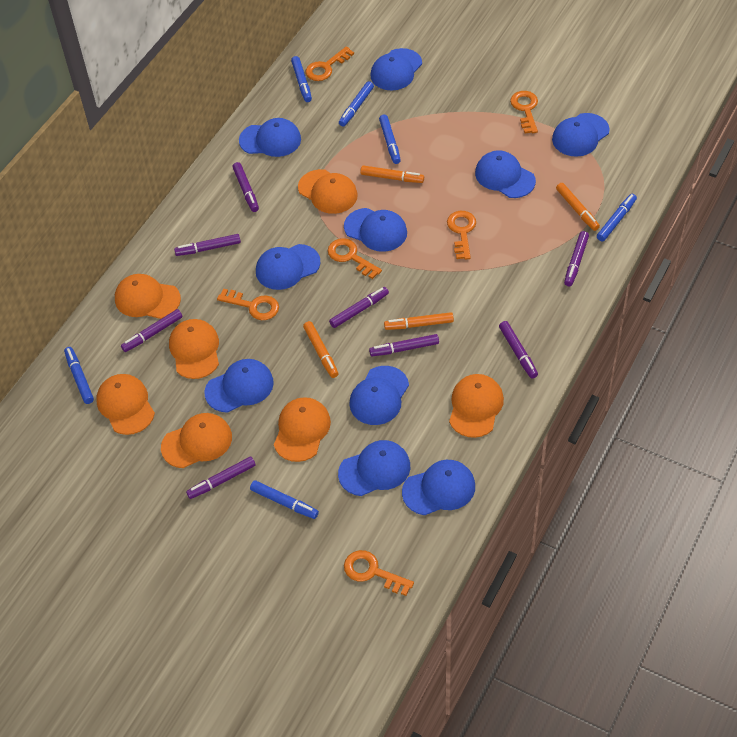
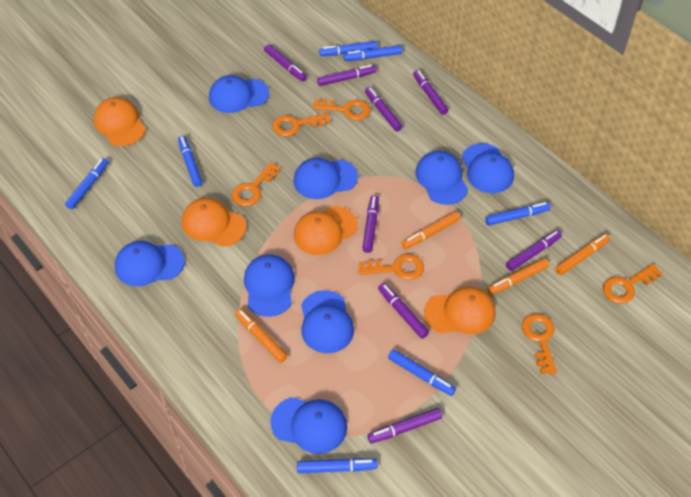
blue cap: 10 -> 8
blue marker: 6 -> 7
orange cap: 7 -> 4

